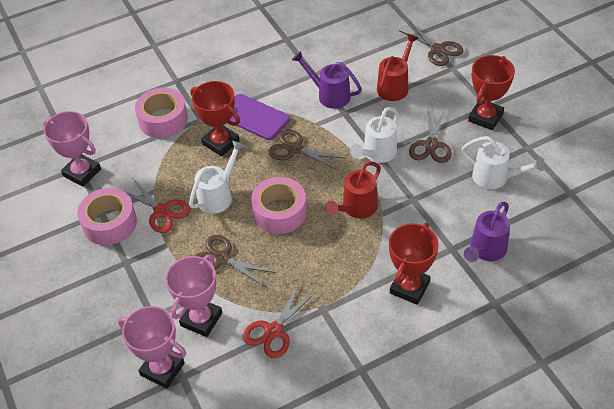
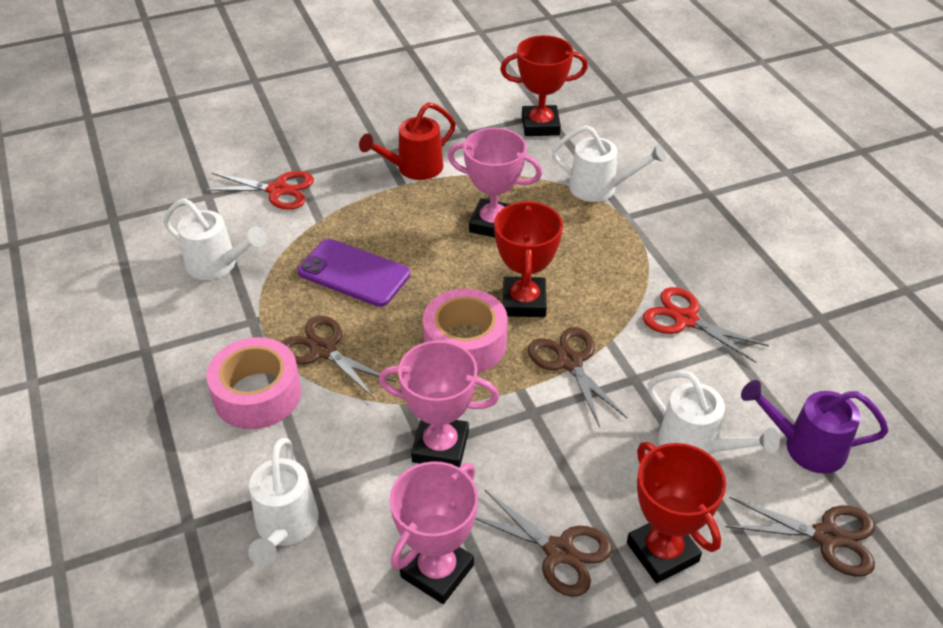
pink tape: 3 -> 2
purple watering can: 2 -> 1
red watering can: 2 -> 1
white watering can: 3 -> 4

